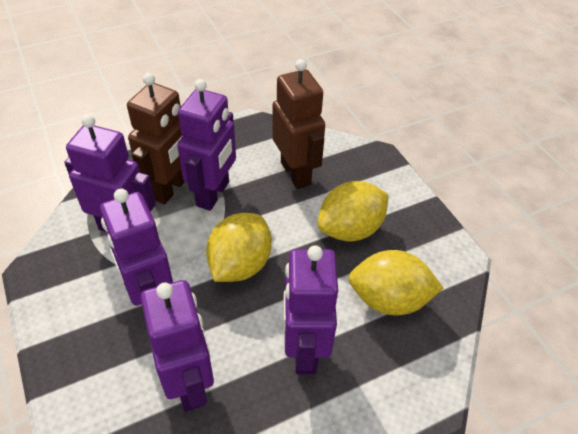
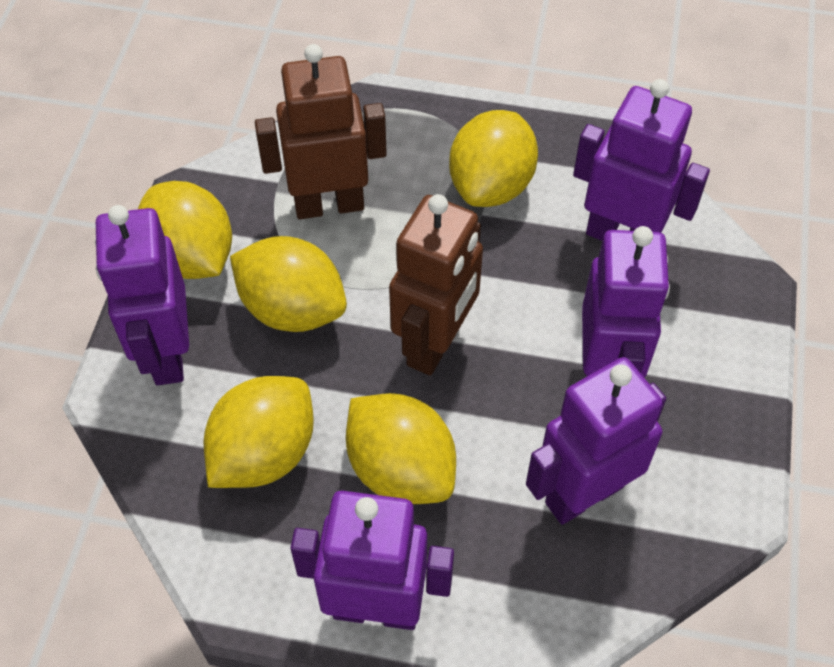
yellow lemon: 3 -> 5

